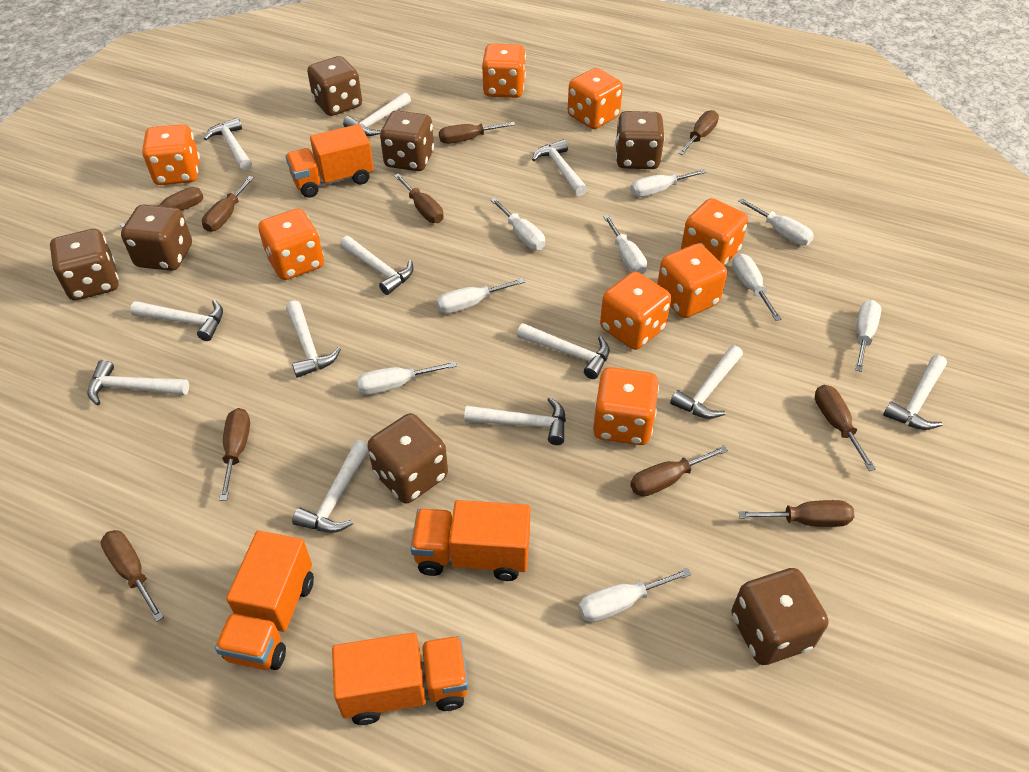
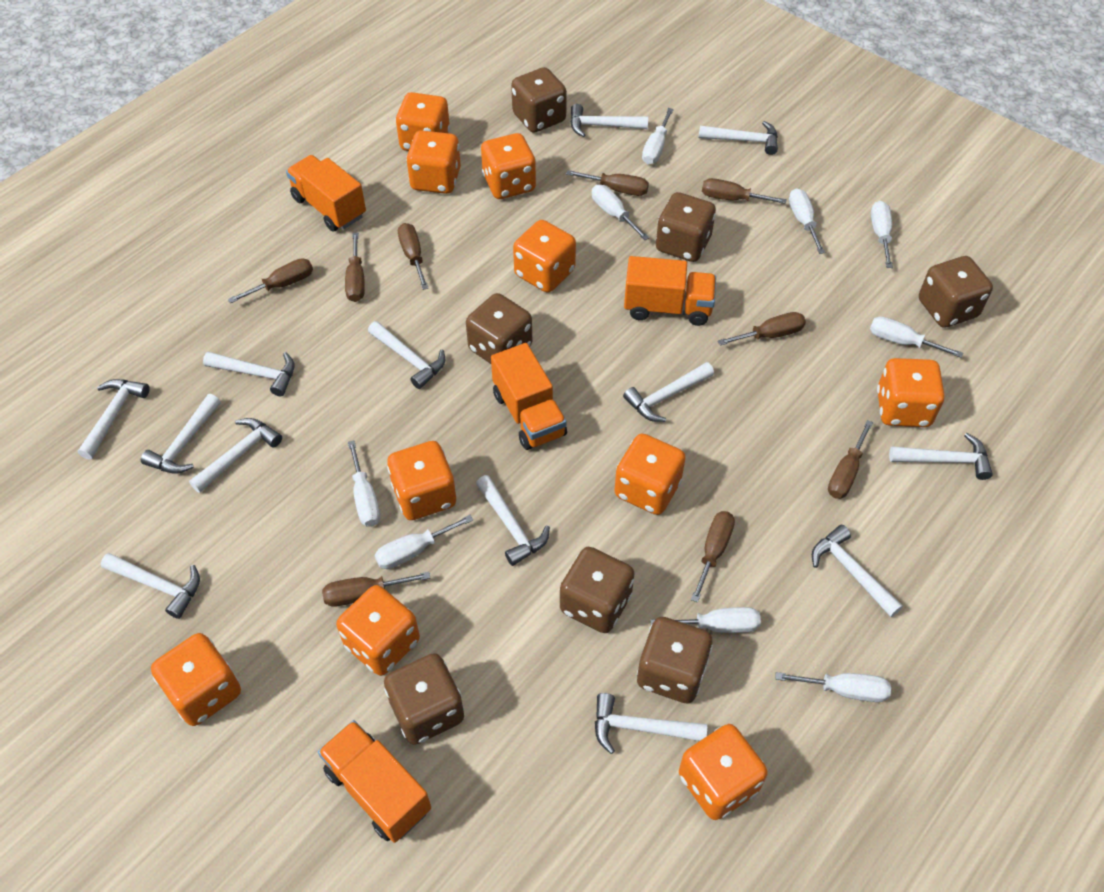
brown screwdriver: 10 -> 9
orange dice: 8 -> 10
white hammer: 12 -> 13

